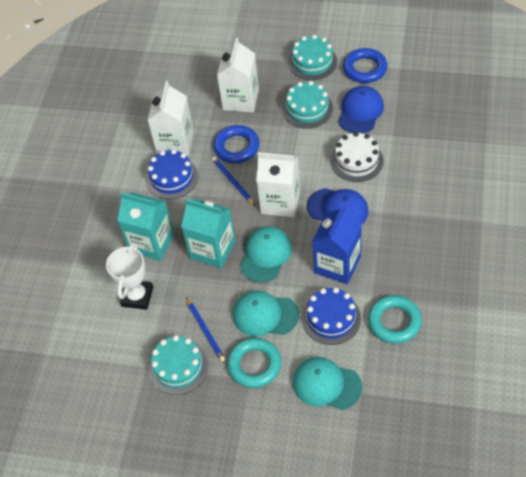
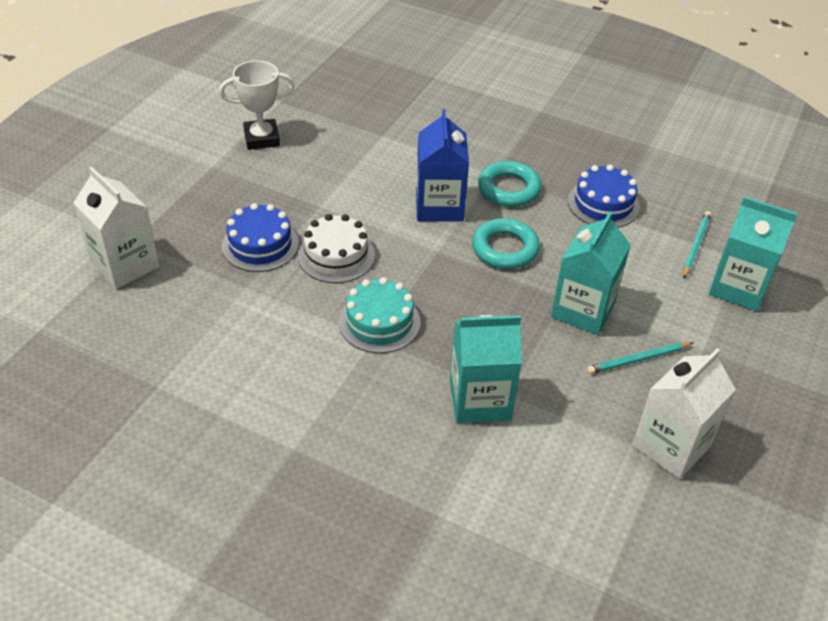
blue cap: 2 -> 0
blue pencil: 2 -> 0
blue ring: 2 -> 0
turquoise cake: 3 -> 1
turquoise cap: 3 -> 0
turquoise carton: 2 -> 3
turquoise pencil: 0 -> 2
white carton: 3 -> 2

